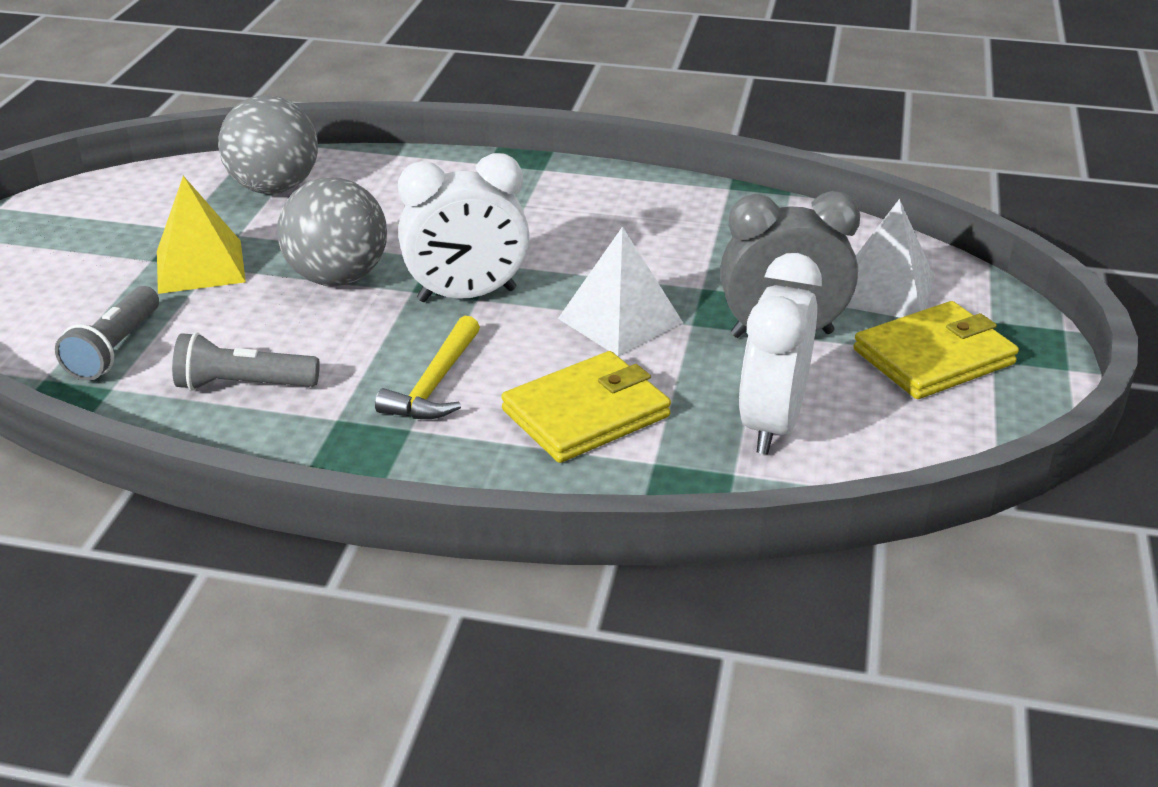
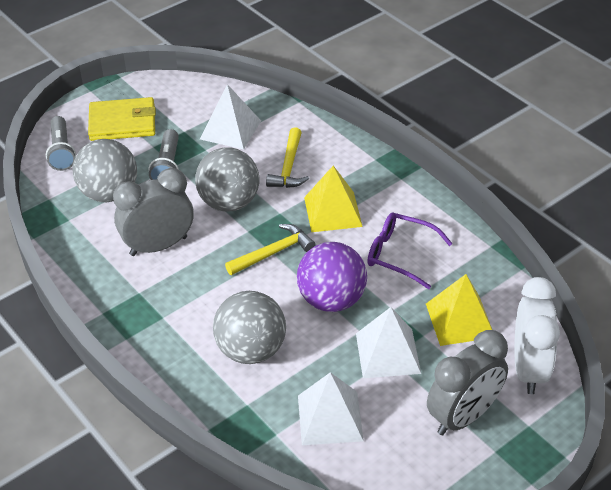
grey ball: 2 -> 3
grey clock: 1 -> 2
purple ball: 0 -> 1
purple glasses: 0 -> 1
white clock: 2 -> 1
white pyramid: 2 -> 3
yellow hammer: 1 -> 2
yellow pyramid: 1 -> 2
yellow wallet: 2 -> 1

